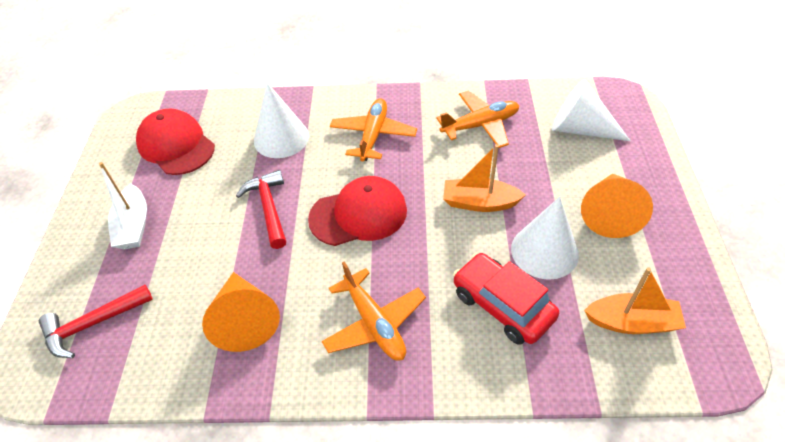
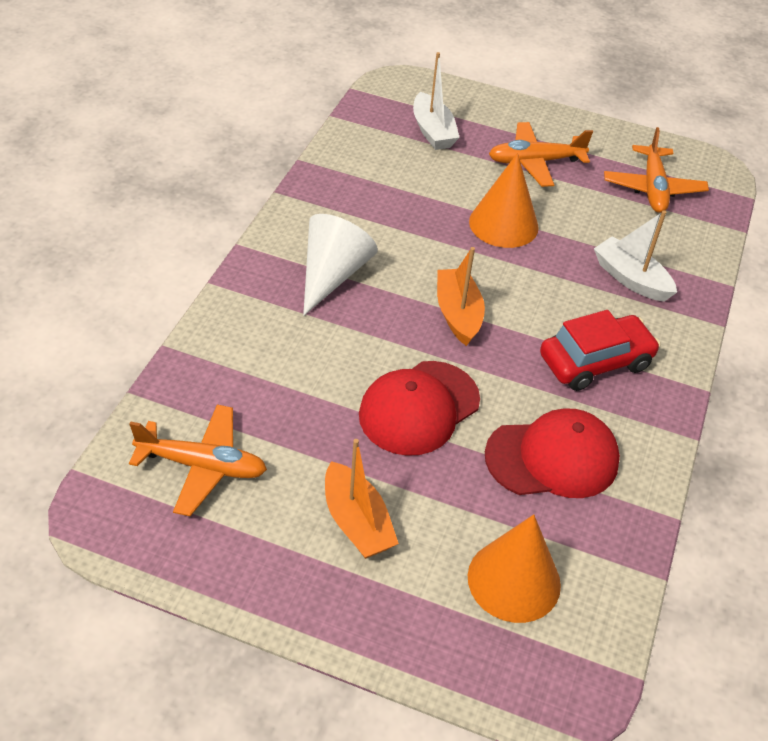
red hammer: 2 -> 0
white boat: 1 -> 2
white cone: 3 -> 1

